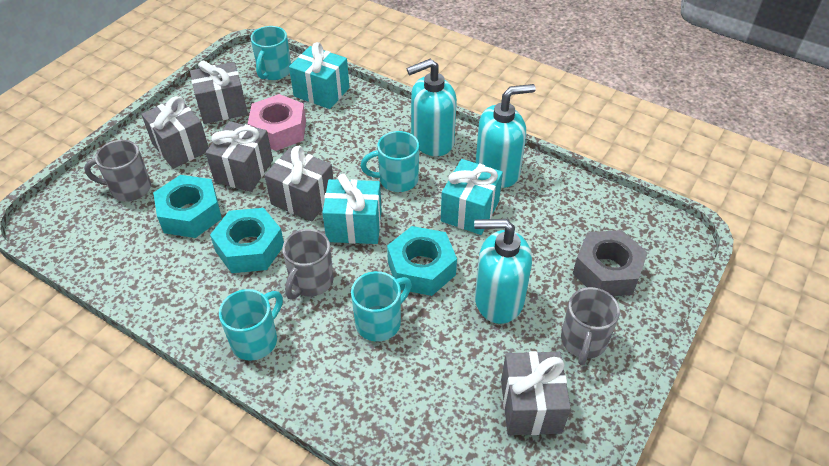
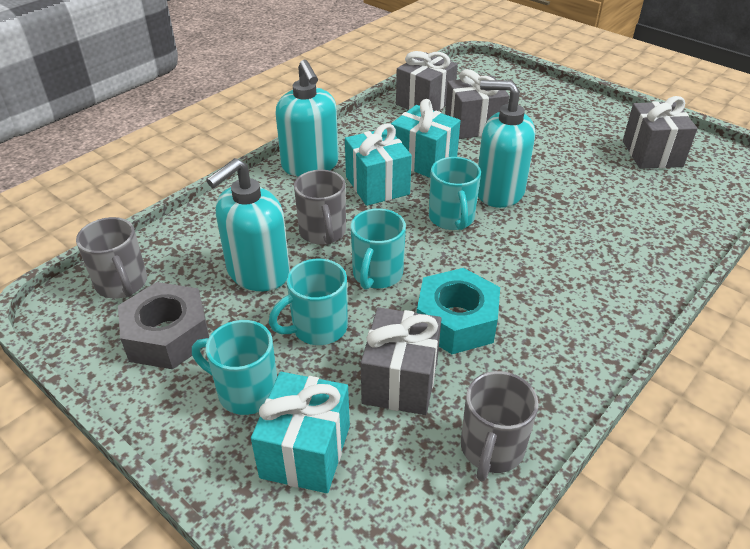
grey gift: 5 -> 4
pink nut: 1 -> 0
turquoise nut: 3 -> 1

